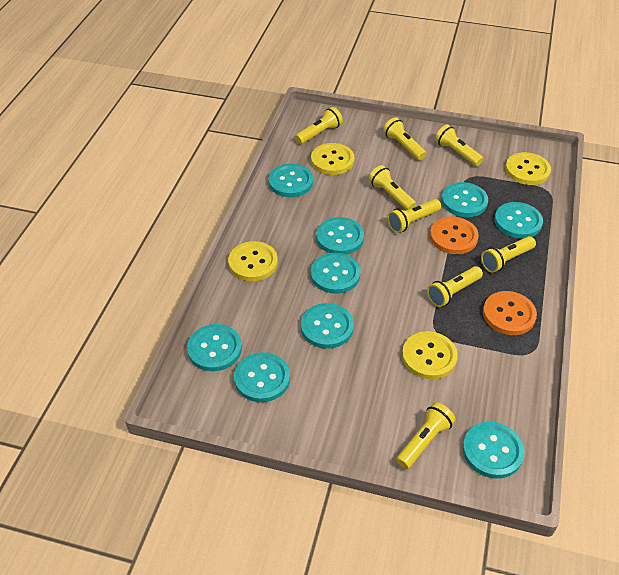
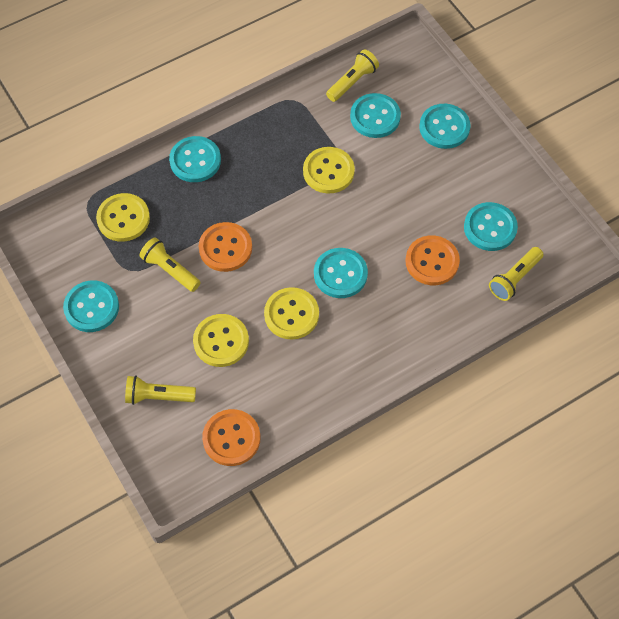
orange button: 2 -> 3
turquoise button: 9 -> 6
yellow flashlight: 8 -> 4

